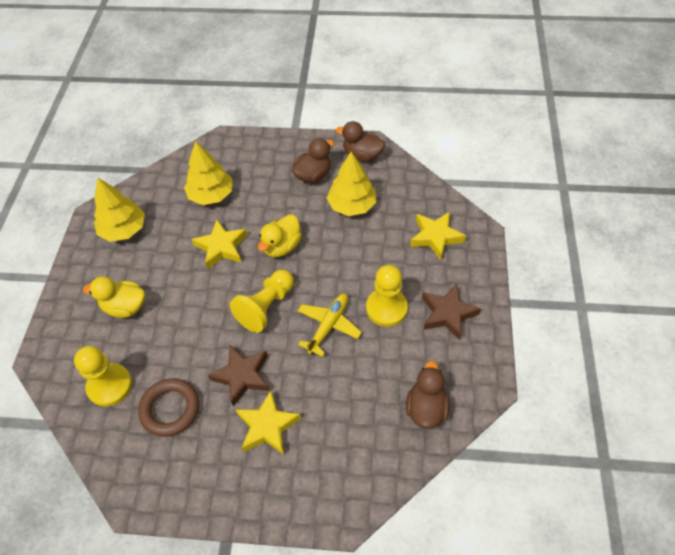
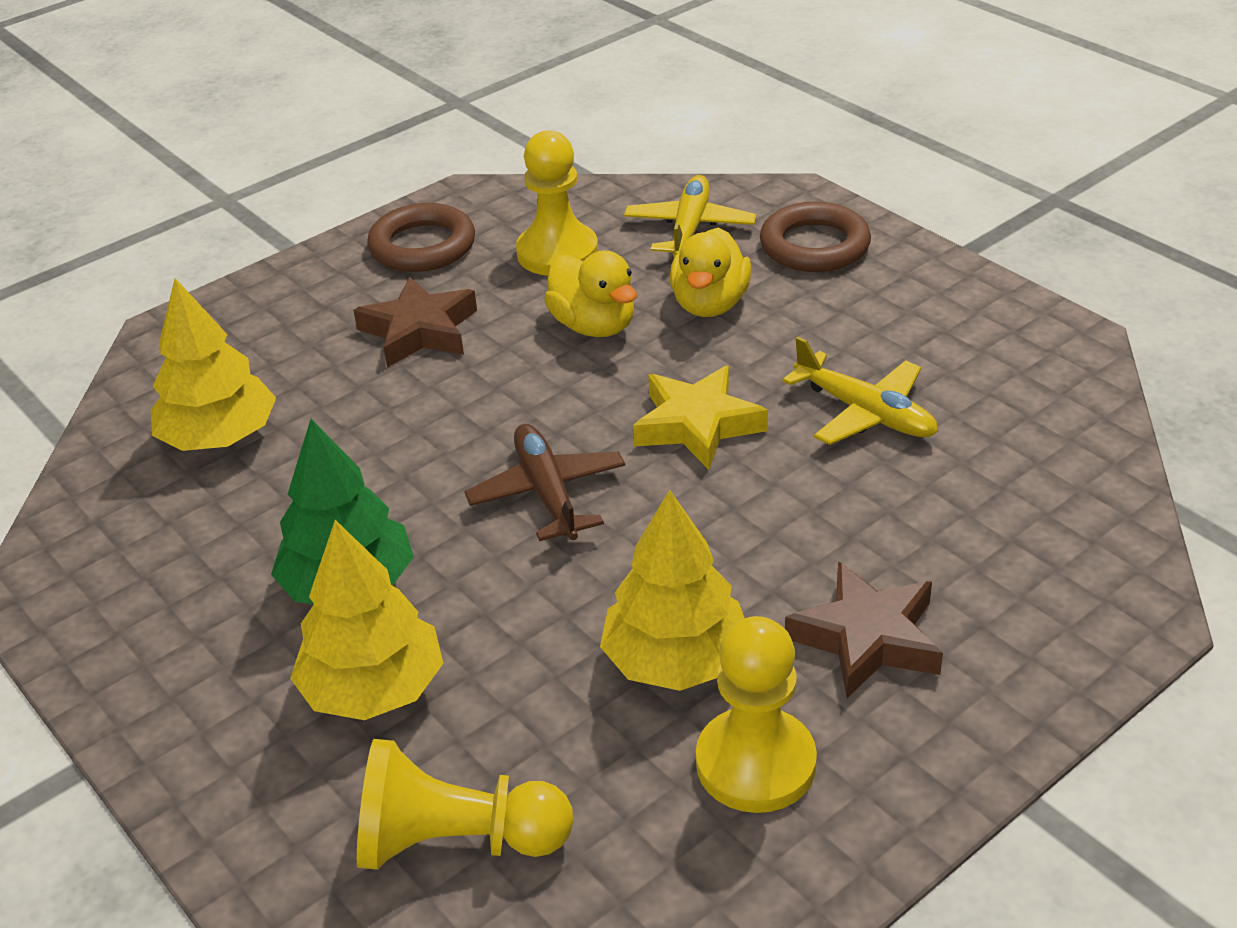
brown duck: 3 -> 0
brown plane: 0 -> 1
brown ring: 1 -> 2
green tree: 0 -> 1
yellow plane: 1 -> 2
yellow star: 3 -> 1

